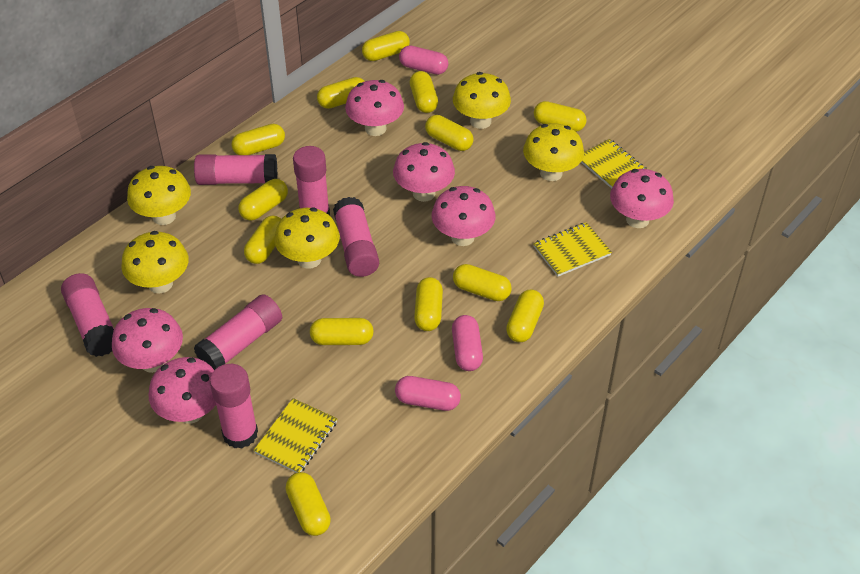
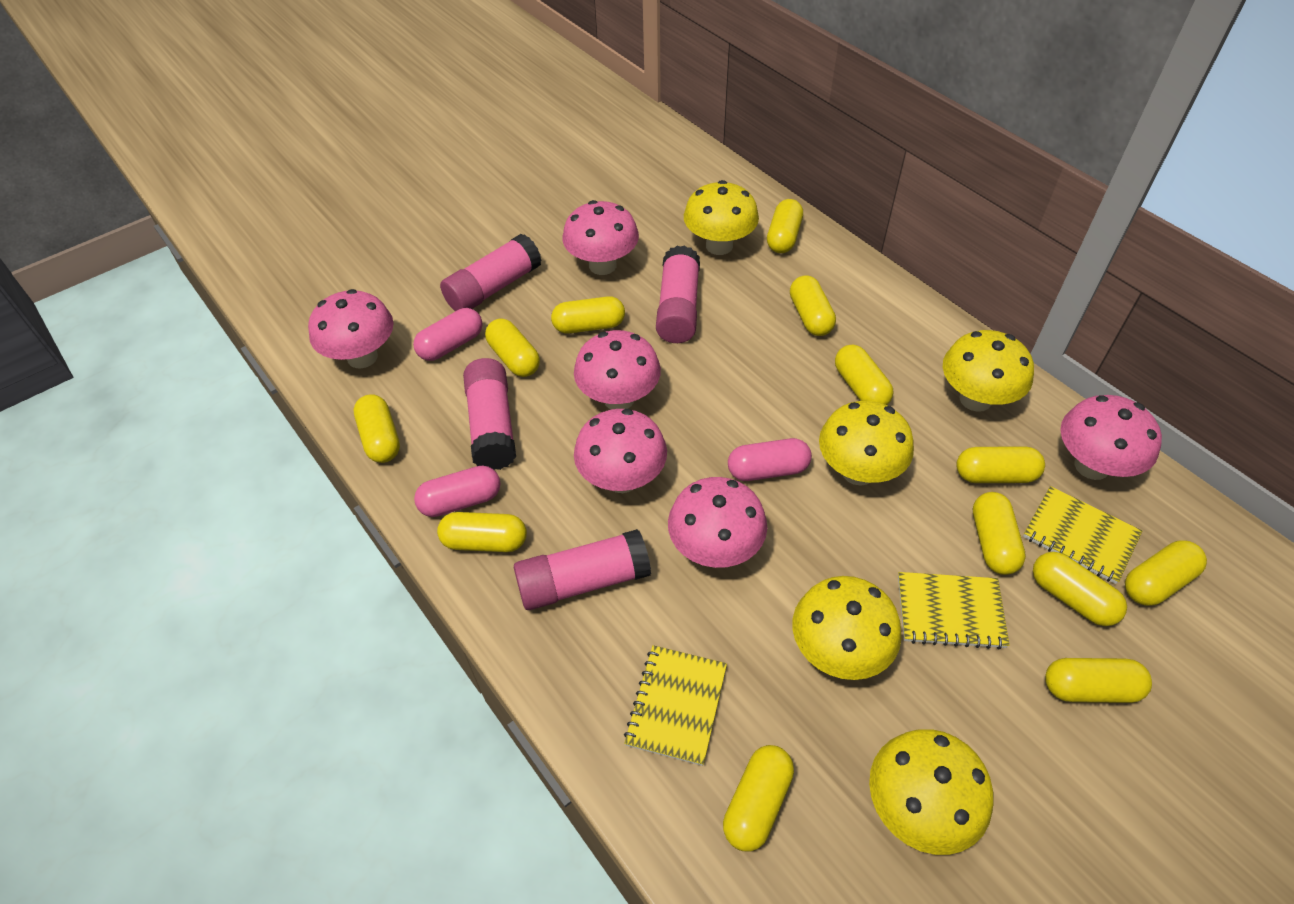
pink glue stick: 6 -> 4

